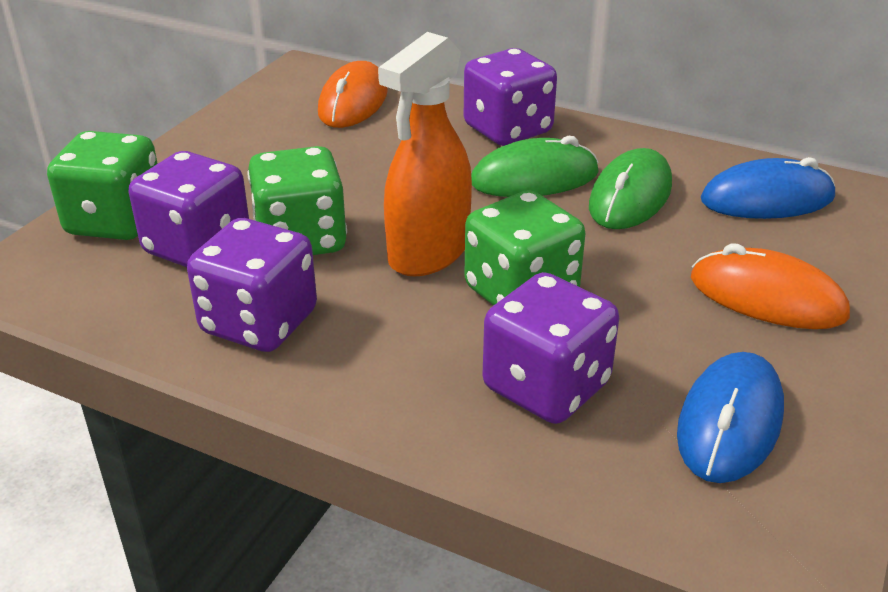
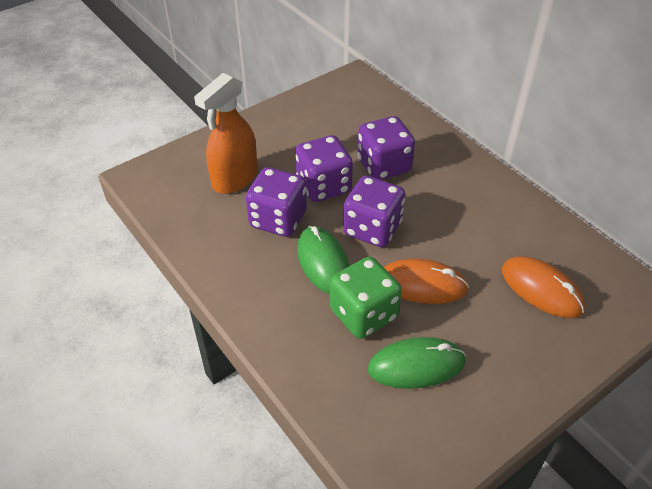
blue mouse: 2 -> 0
green dice: 3 -> 1

